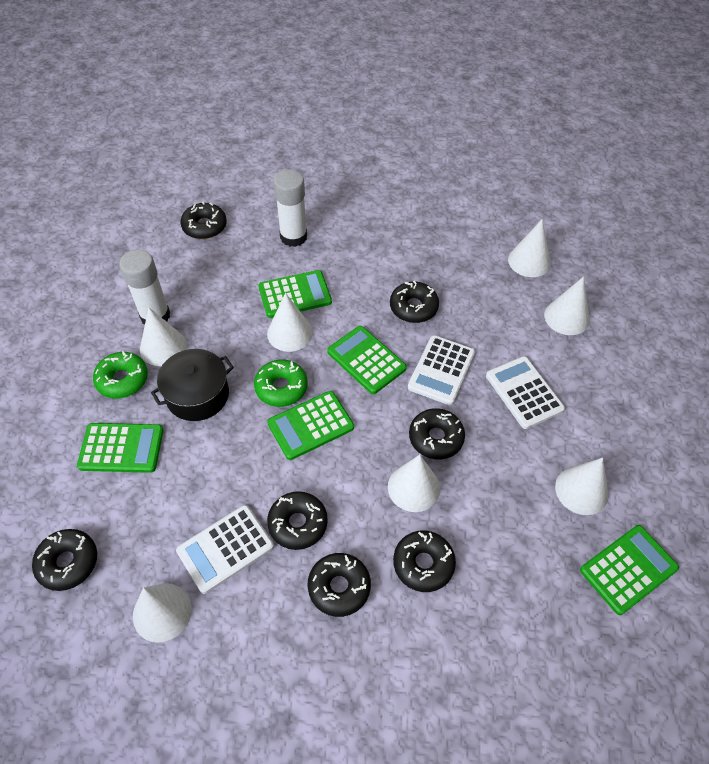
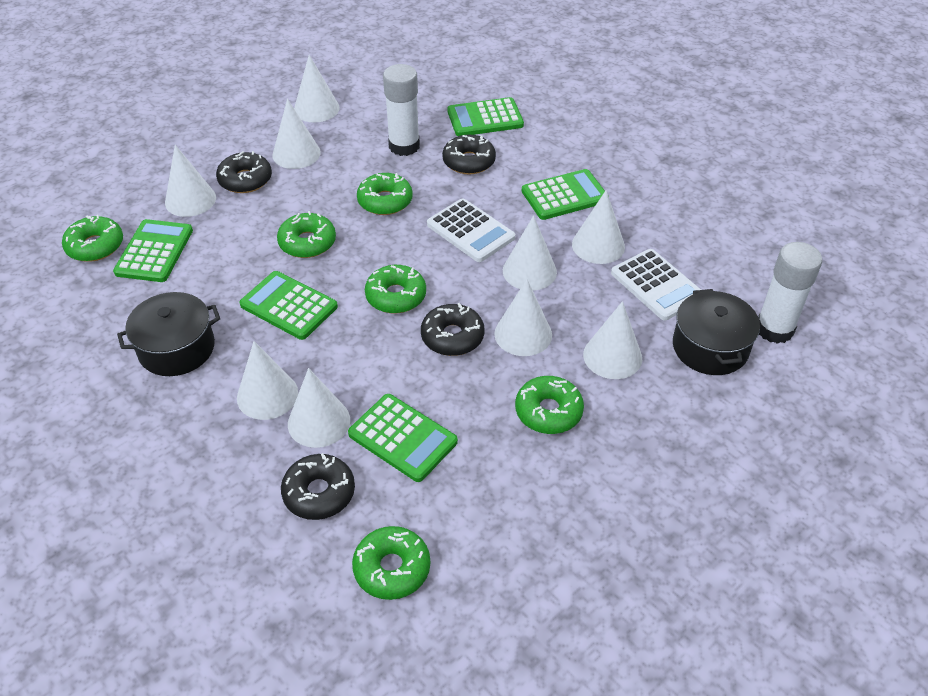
black donut: 7 -> 4
black pot: 1 -> 2
green donut: 2 -> 6
white calculator: 3 -> 2
white cone: 7 -> 9

